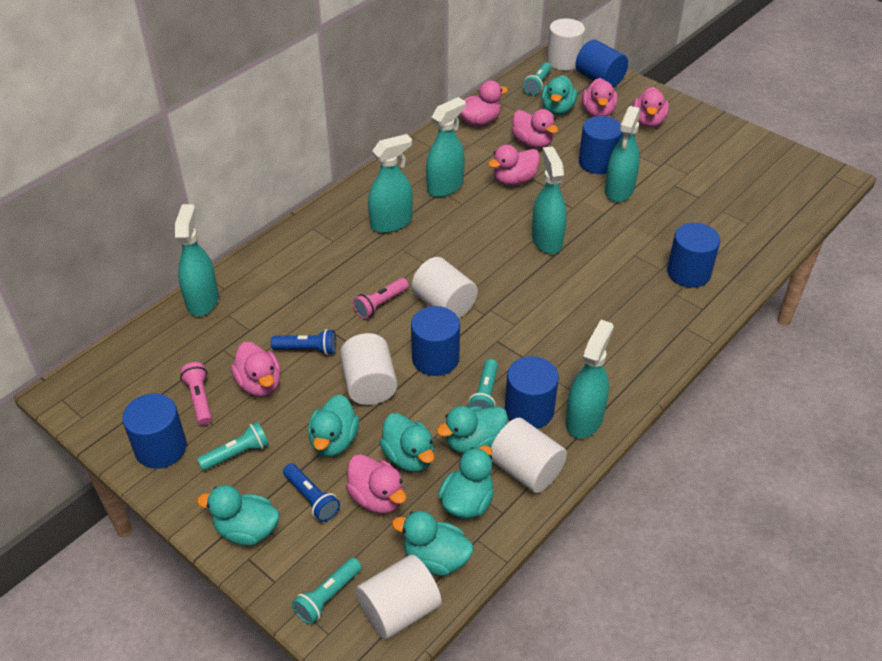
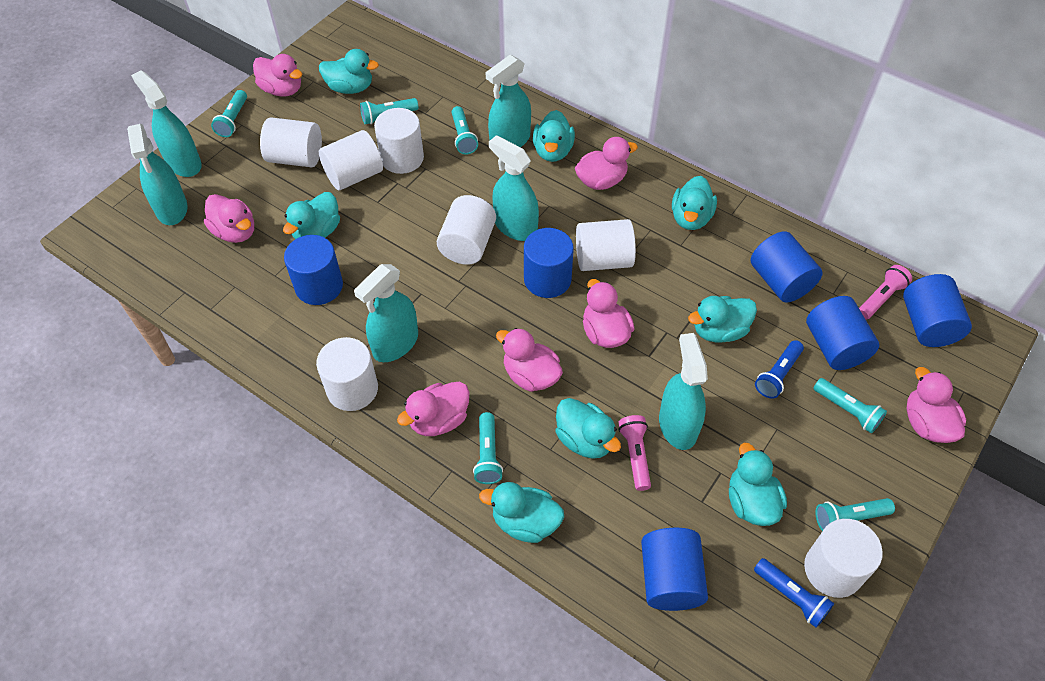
turquoise duck: 7 -> 8
turquoise flashlight: 4 -> 6
white cylinder: 5 -> 7

